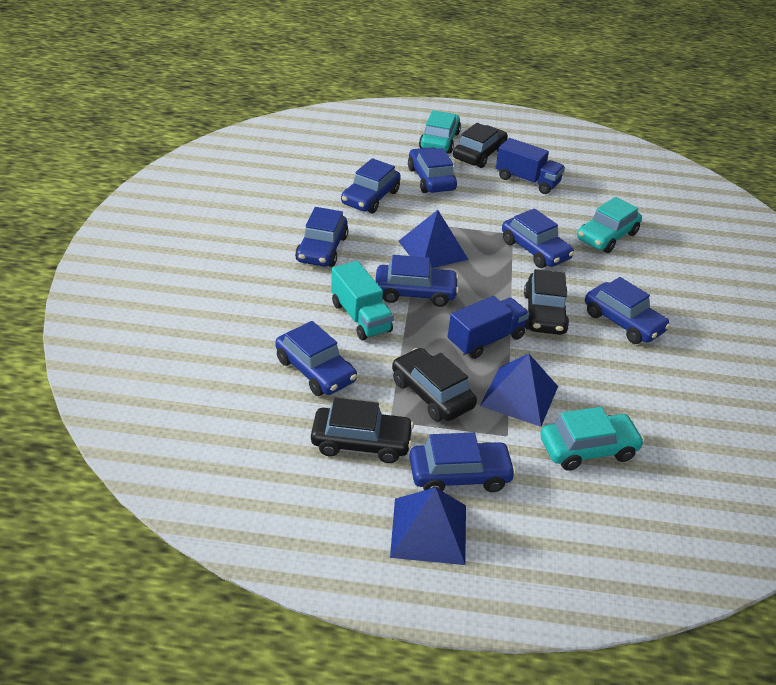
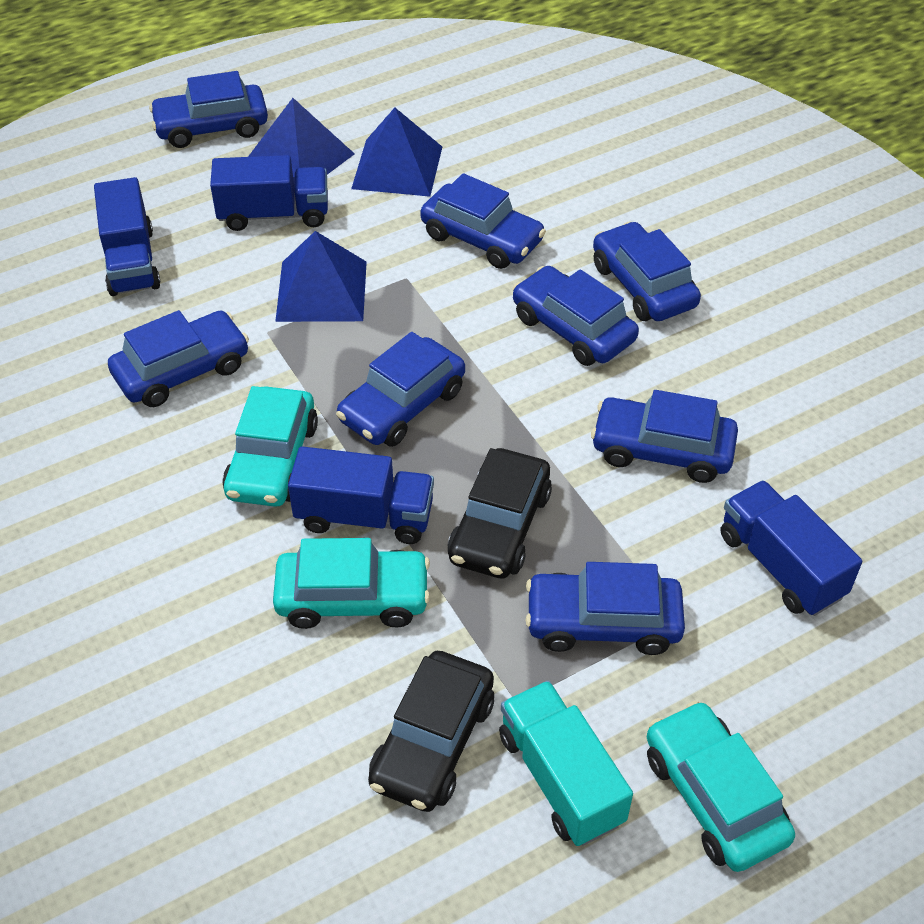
black car: 4 -> 2
blue truck: 2 -> 4

